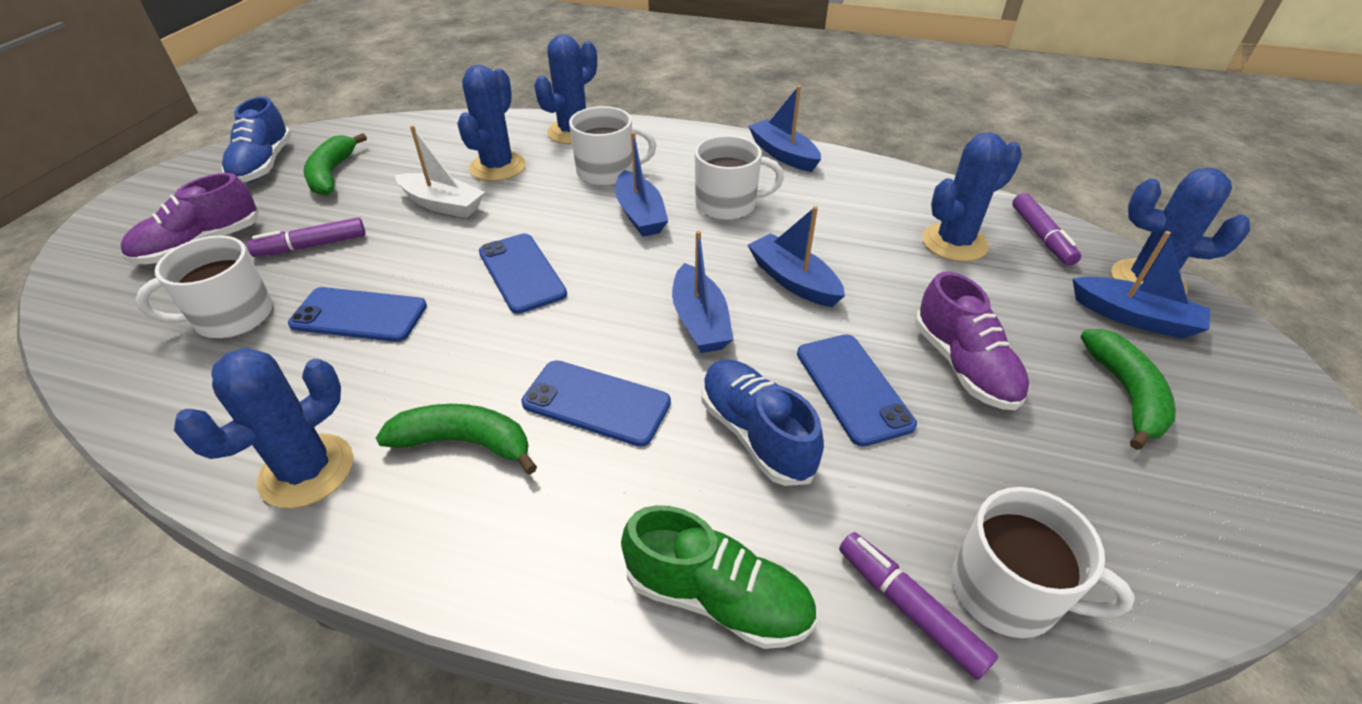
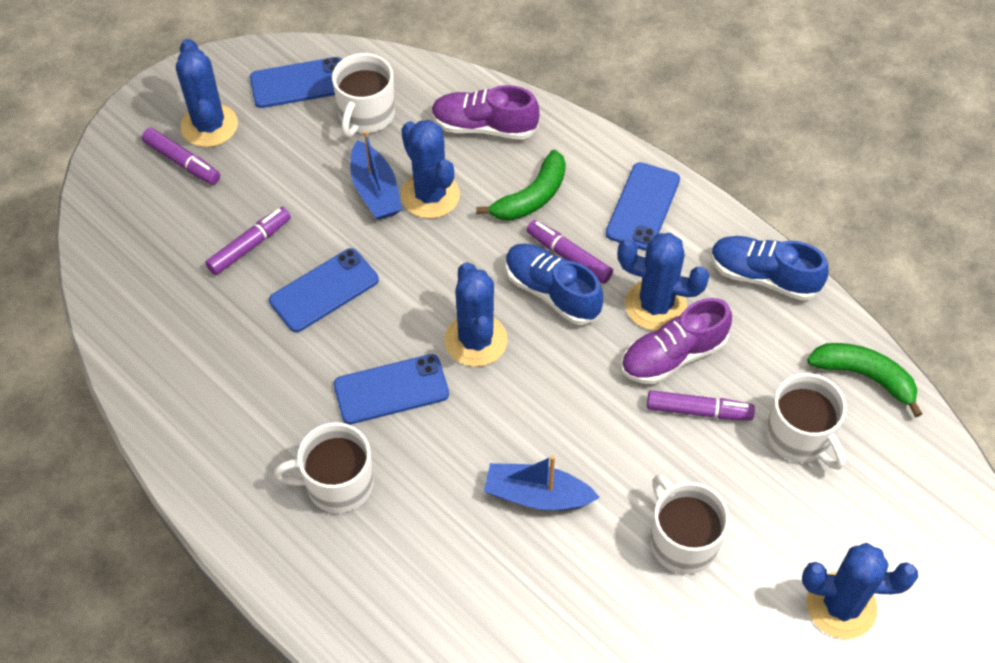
blue boat: 5 -> 2
green banana: 3 -> 2
green shoe: 1 -> 0
purple marker: 3 -> 4
white boat: 1 -> 0

